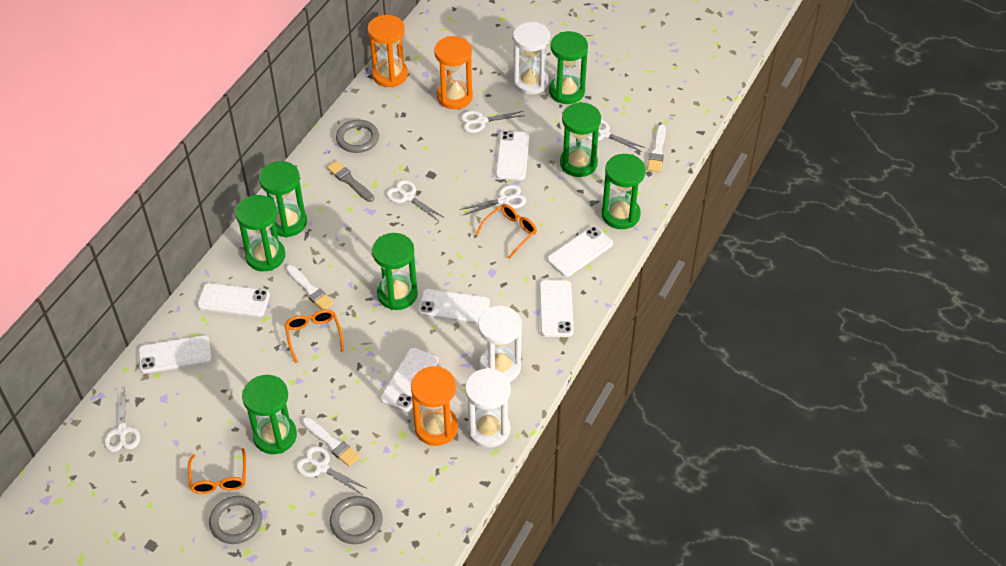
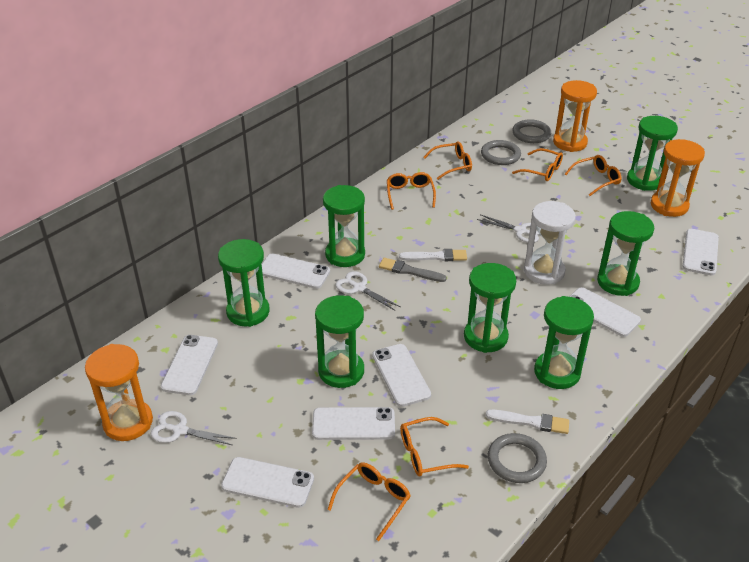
orange glasses: 3 -> 6
white brush: 3 -> 2
white hourglass: 3 -> 1
white scissors: 6 -> 3

